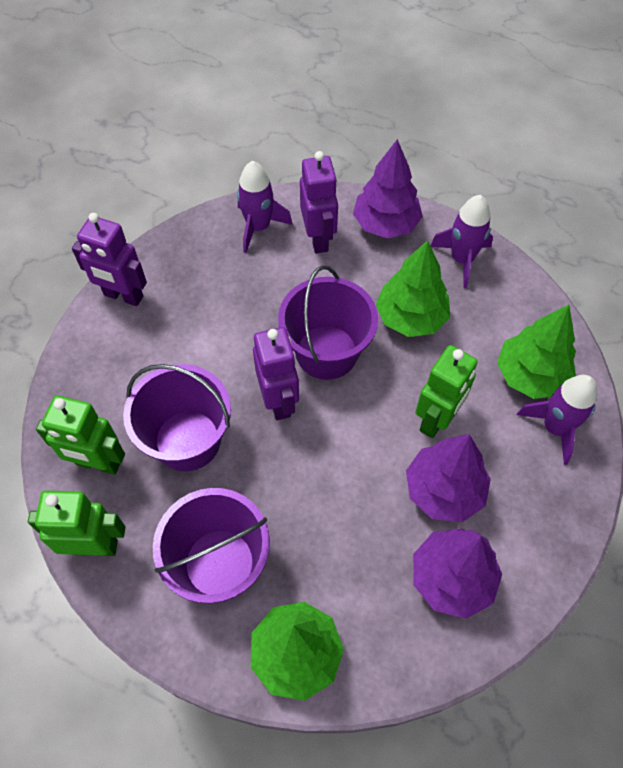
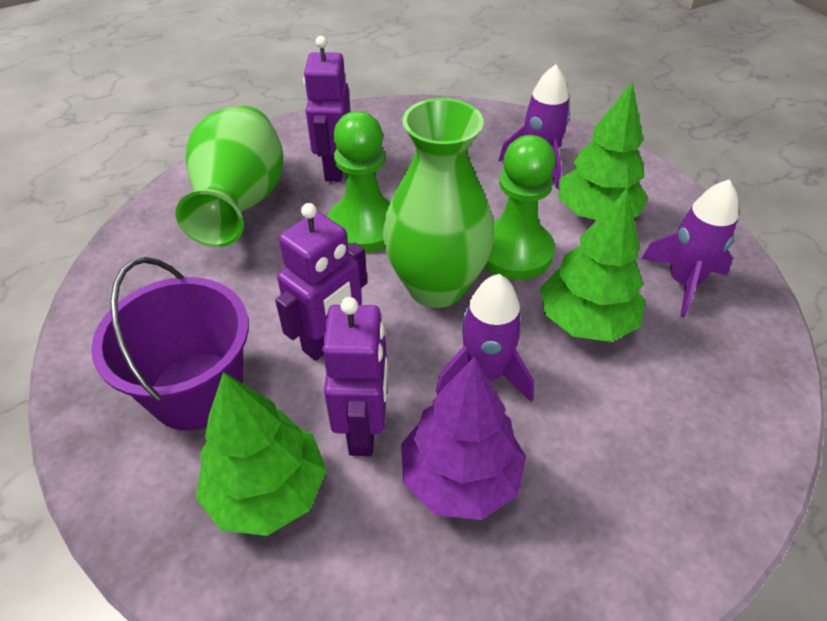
green pawn: 0 -> 2
green robot: 3 -> 0
green vase: 0 -> 2
purple bucket: 3 -> 1
purple tree: 3 -> 1

